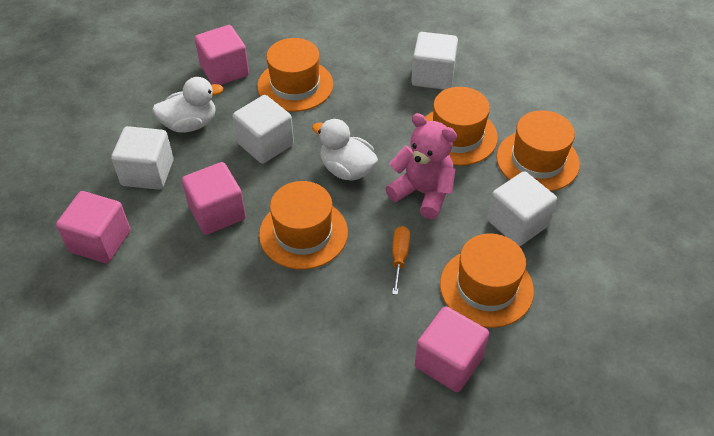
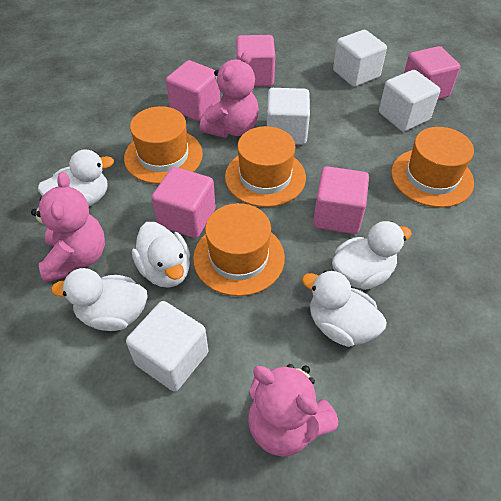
orange hat: 5 -> 4
orange screwdriver: 1 -> 0
pink cube: 4 -> 5
pink teddy bear: 1 -> 3
white duck: 2 -> 5

